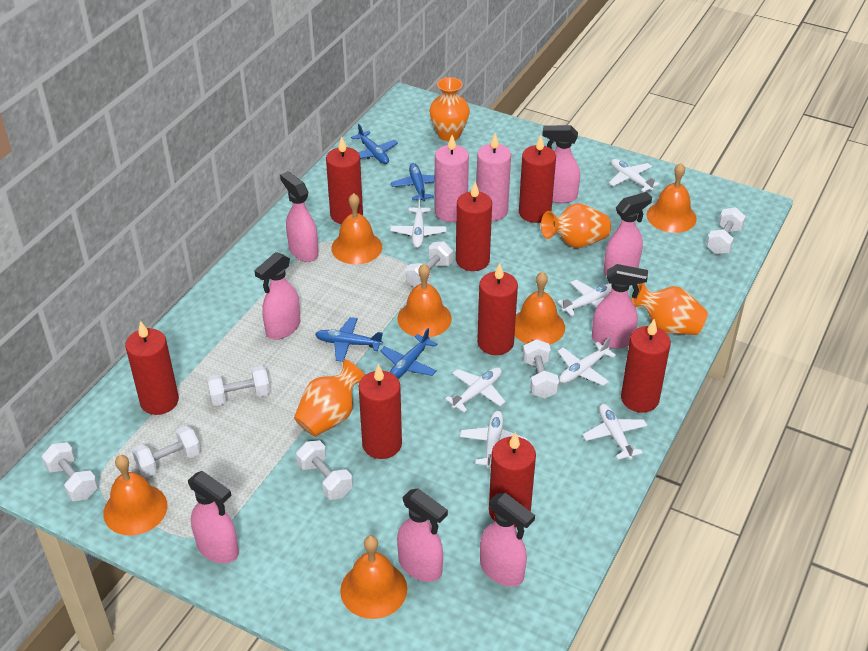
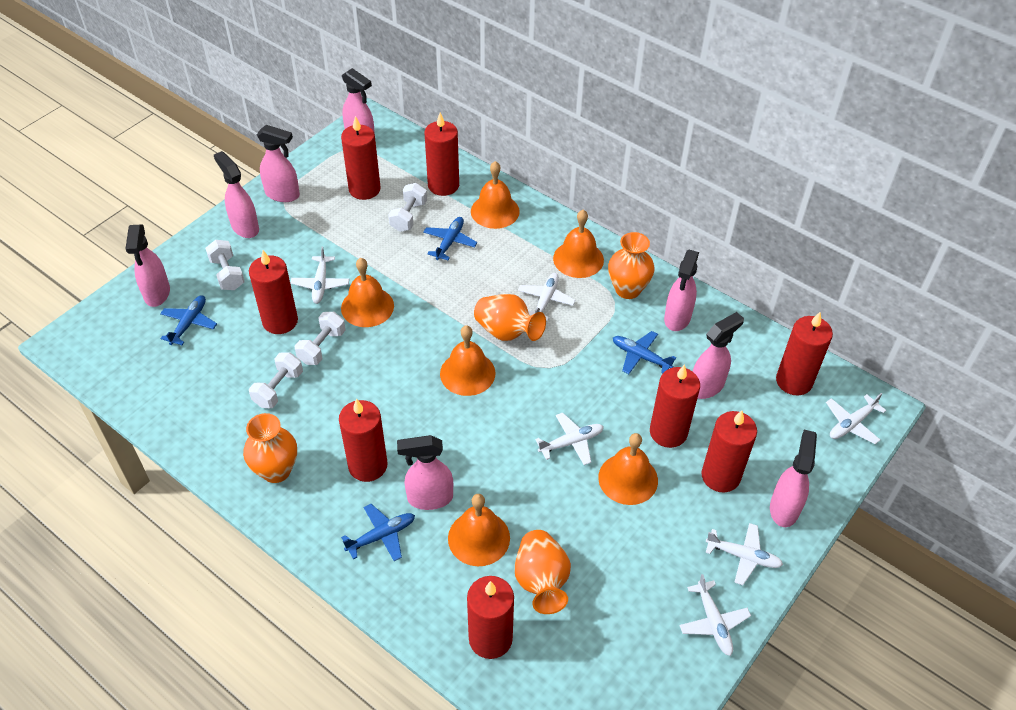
pink candle: 2 -> 0
white dumbbell: 7 -> 4
white plane: 7 -> 6

